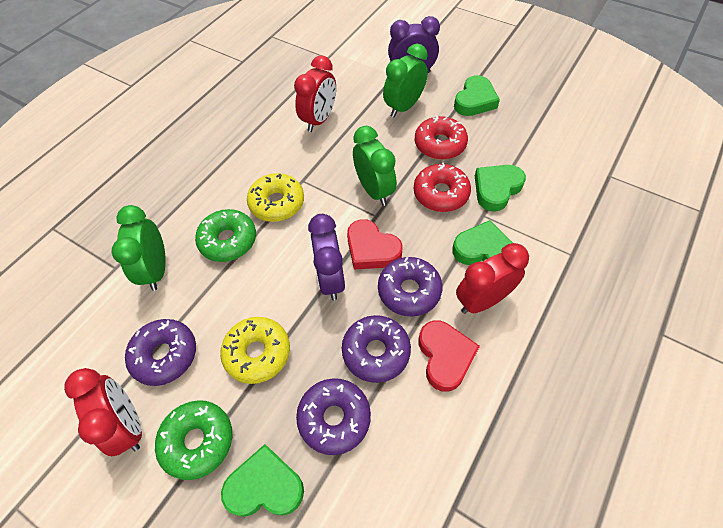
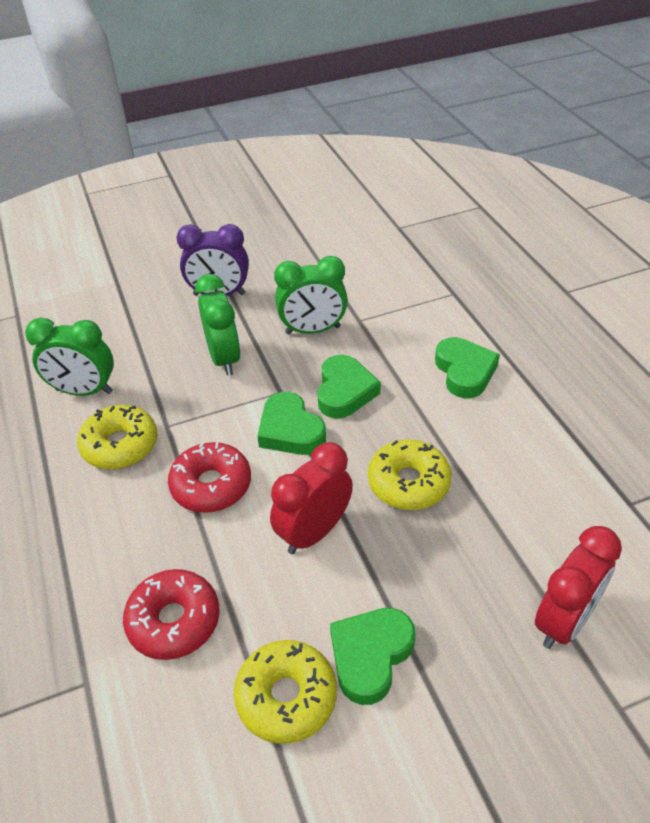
green donut: 2 -> 0
purple clock: 2 -> 1
purple donut: 4 -> 0
red clock: 3 -> 2
red heart: 2 -> 0
yellow donut: 2 -> 3

